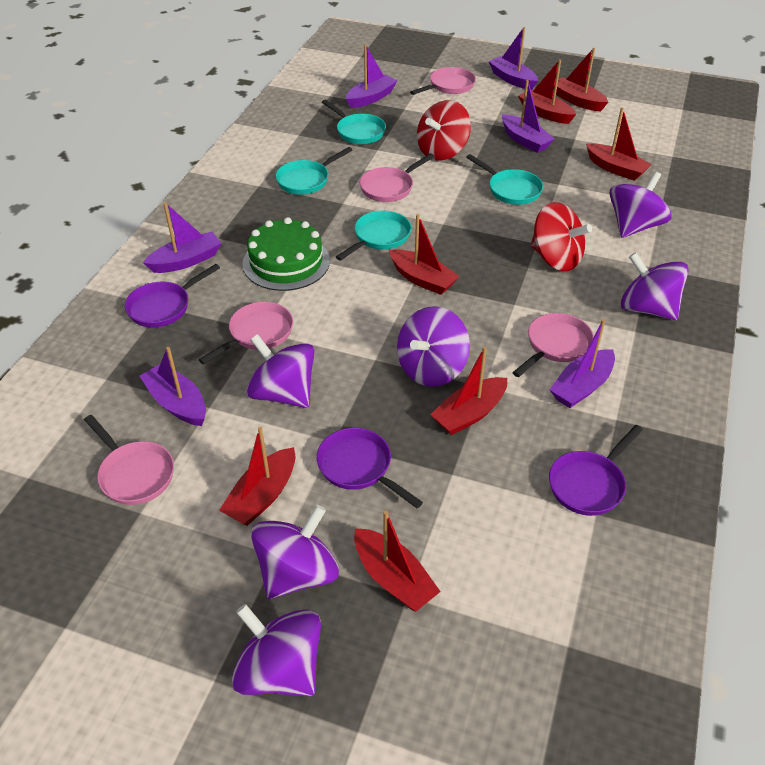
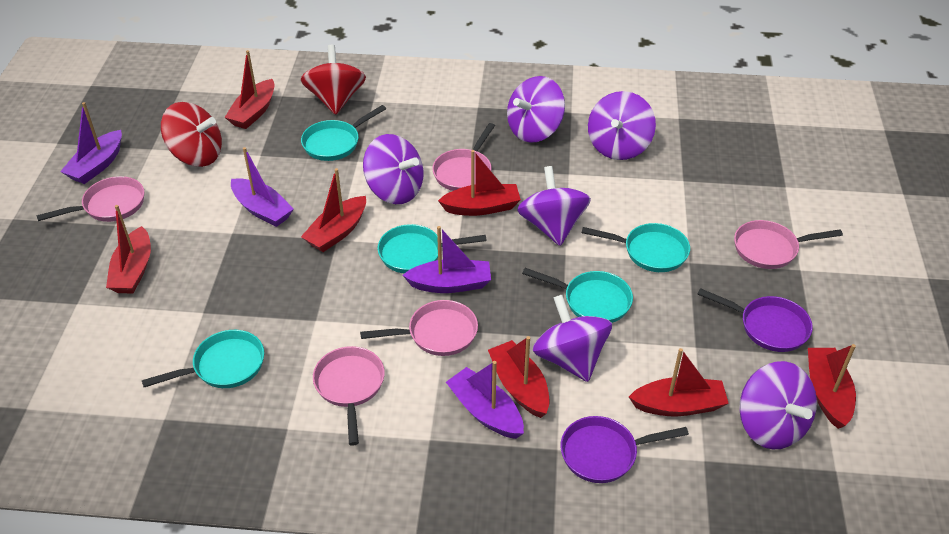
green cake: 1 -> 0
purple boat: 6 -> 4
purple pan: 3 -> 2
turquoise pan: 4 -> 5

